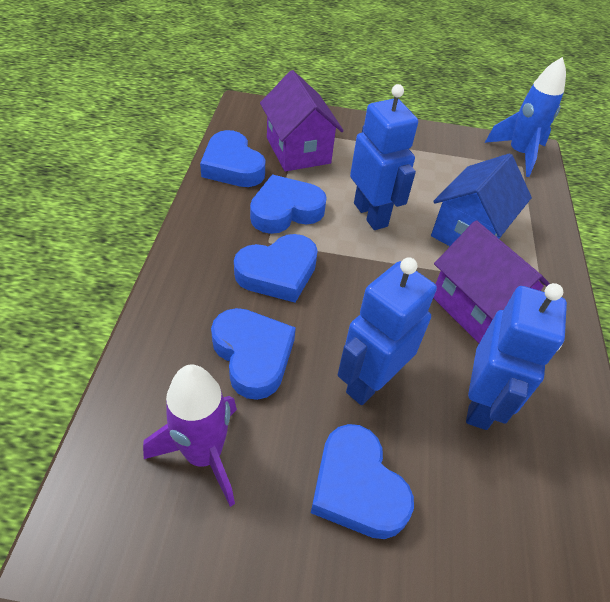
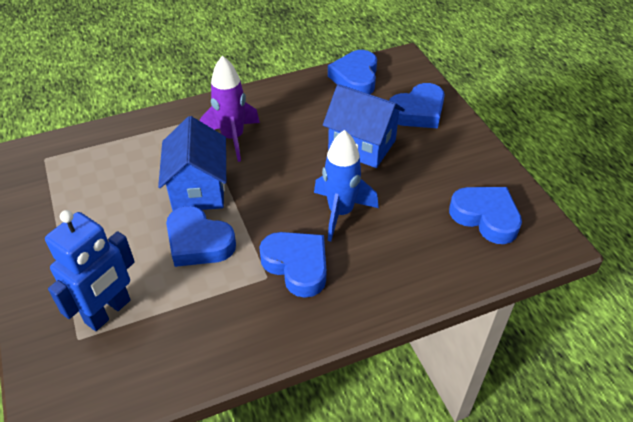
blue house: 1 -> 2
blue robot: 3 -> 1
purple house: 2 -> 0

